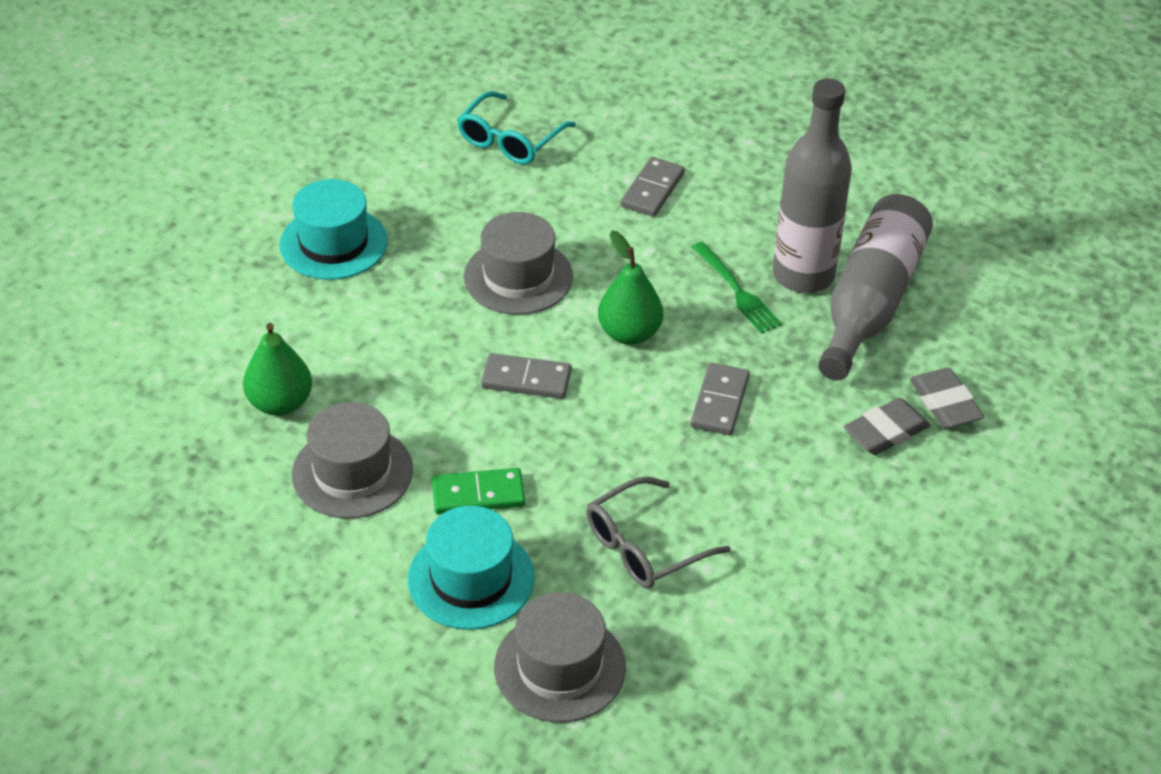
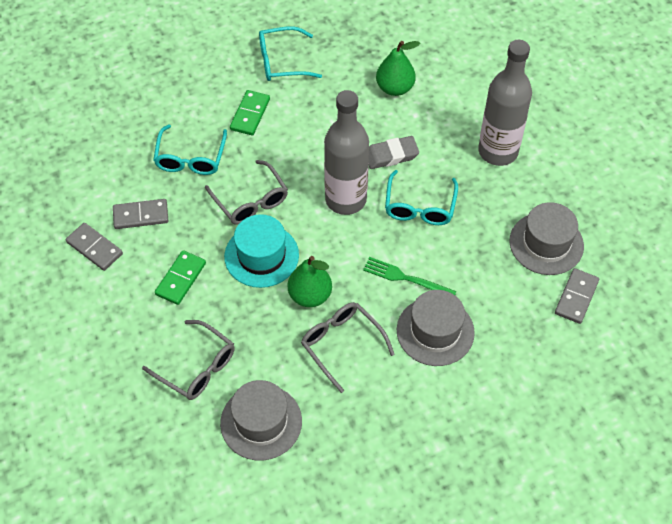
green domino: 1 -> 2
grey eraser: 2 -> 1
grey glasses: 1 -> 3
turquoise glasses: 1 -> 3
turquoise hat: 2 -> 1

